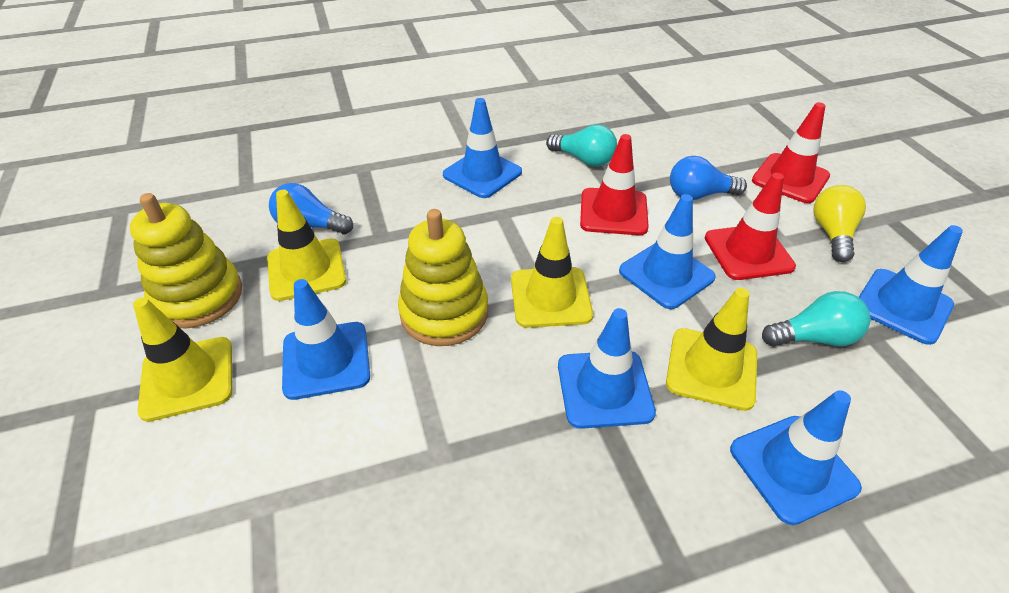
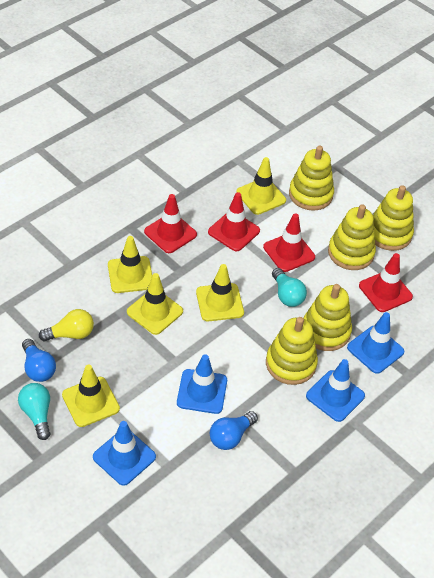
blue traffic cone: 6 -> 4
red traffic cone: 3 -> 4
yellow stacking toy: 2 -> 5
yellow traffic cone: 4 -> 5

